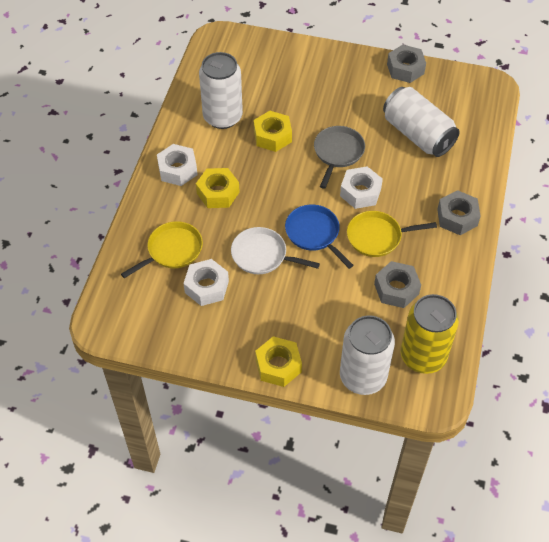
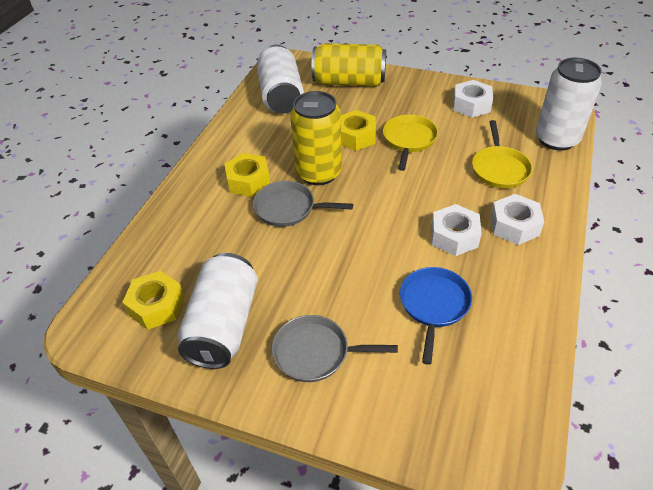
grey nut: 3 -> 0
grey pan: 1 -> 2
white pan: 1 -> 0
yellow can: 1 -> 2

